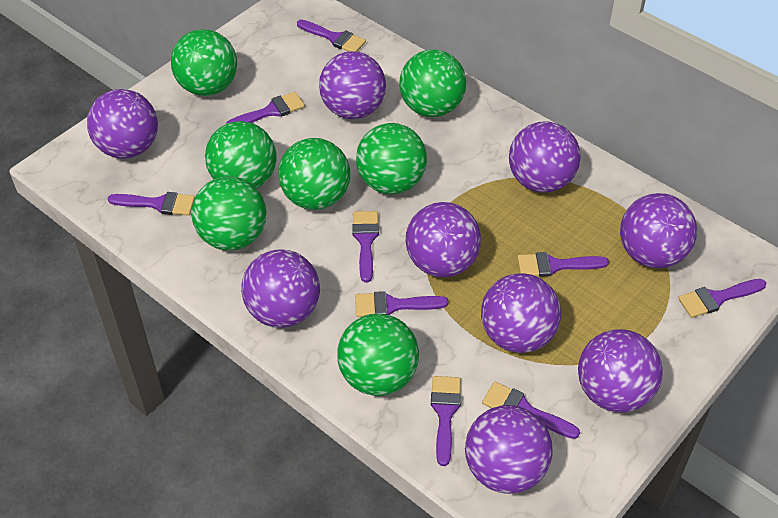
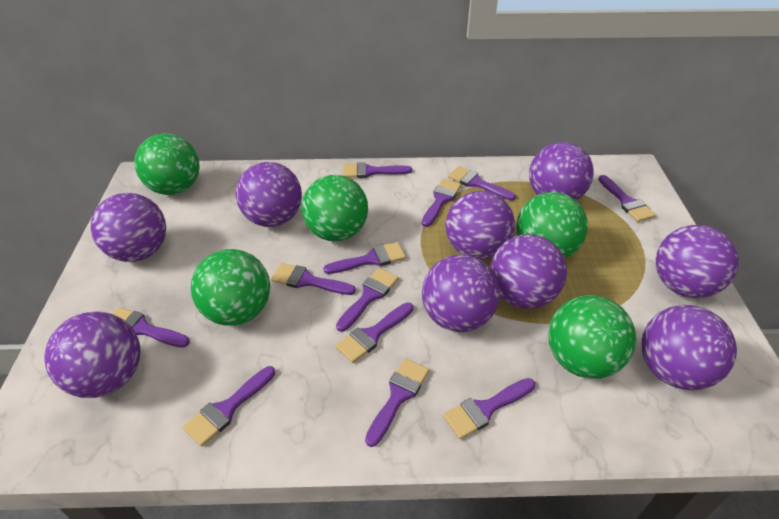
green ball: 7 -> 5
purple brush: 9 -> 12

